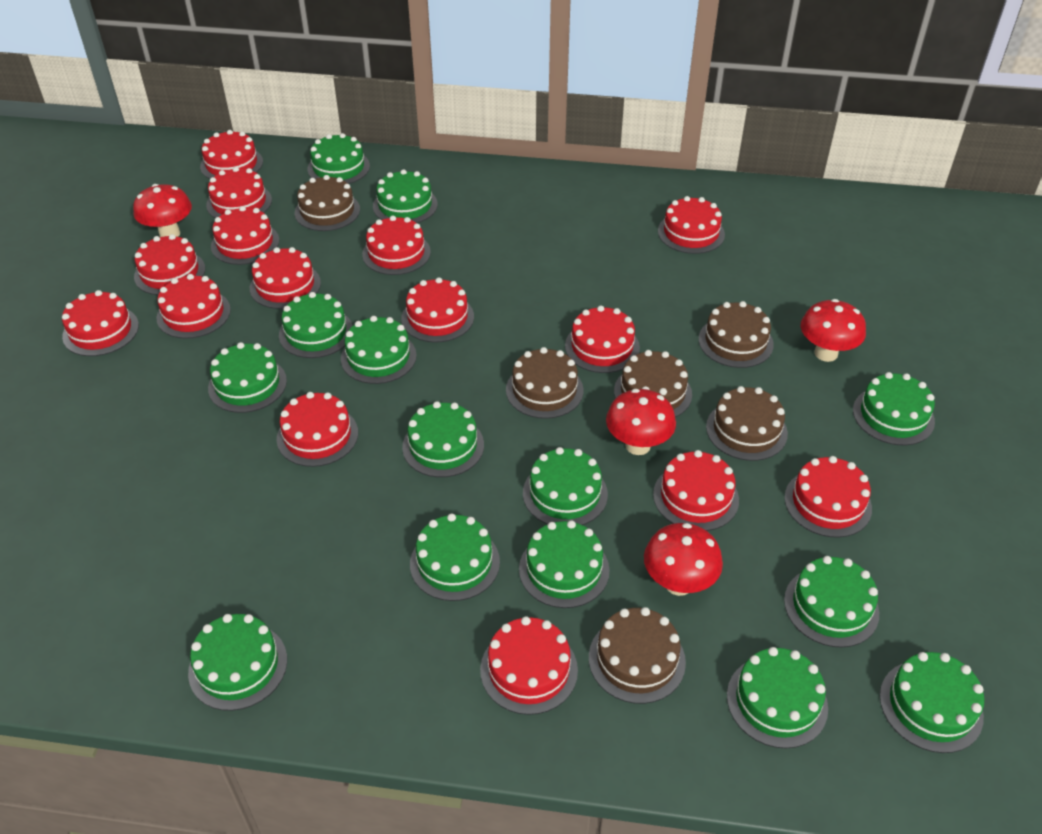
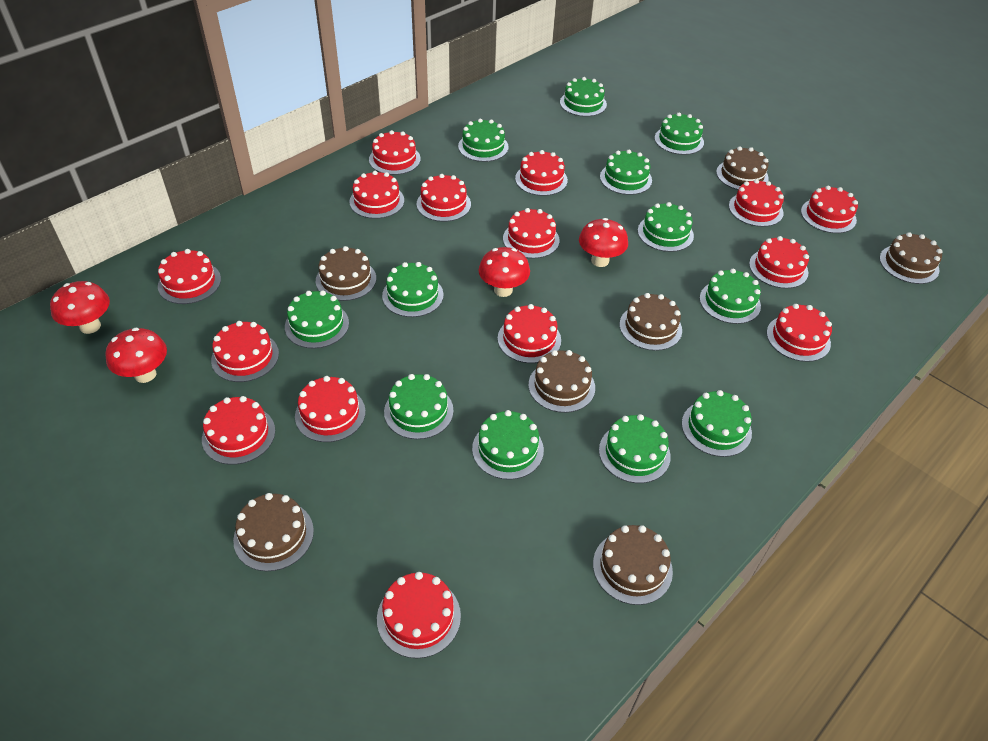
brown cake: 6 -> 7
green cake: 14 -> 12

